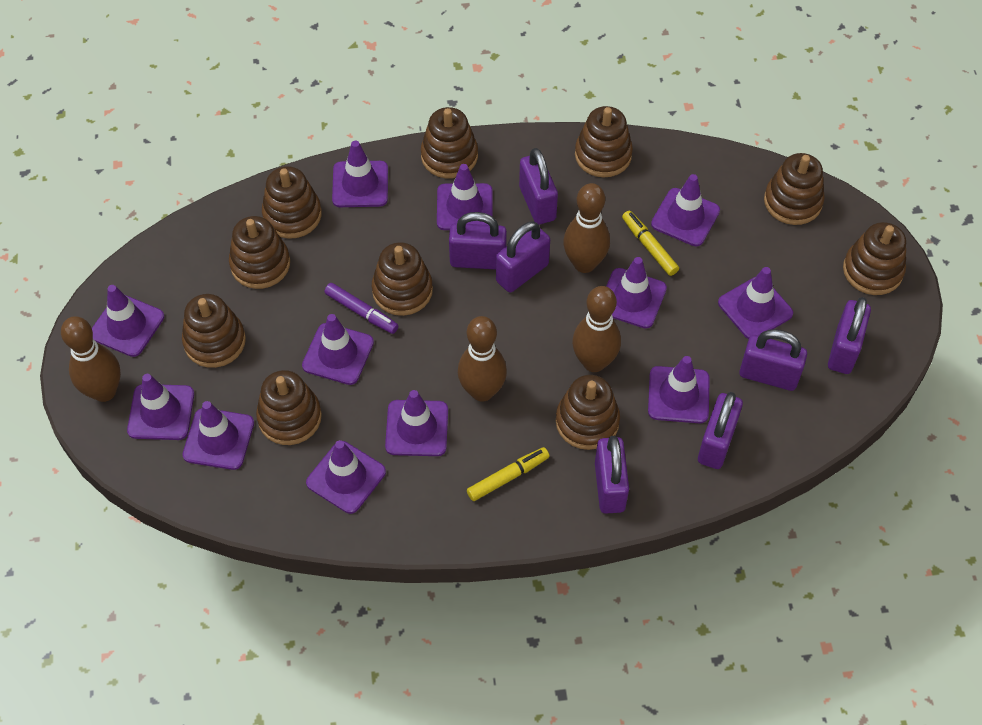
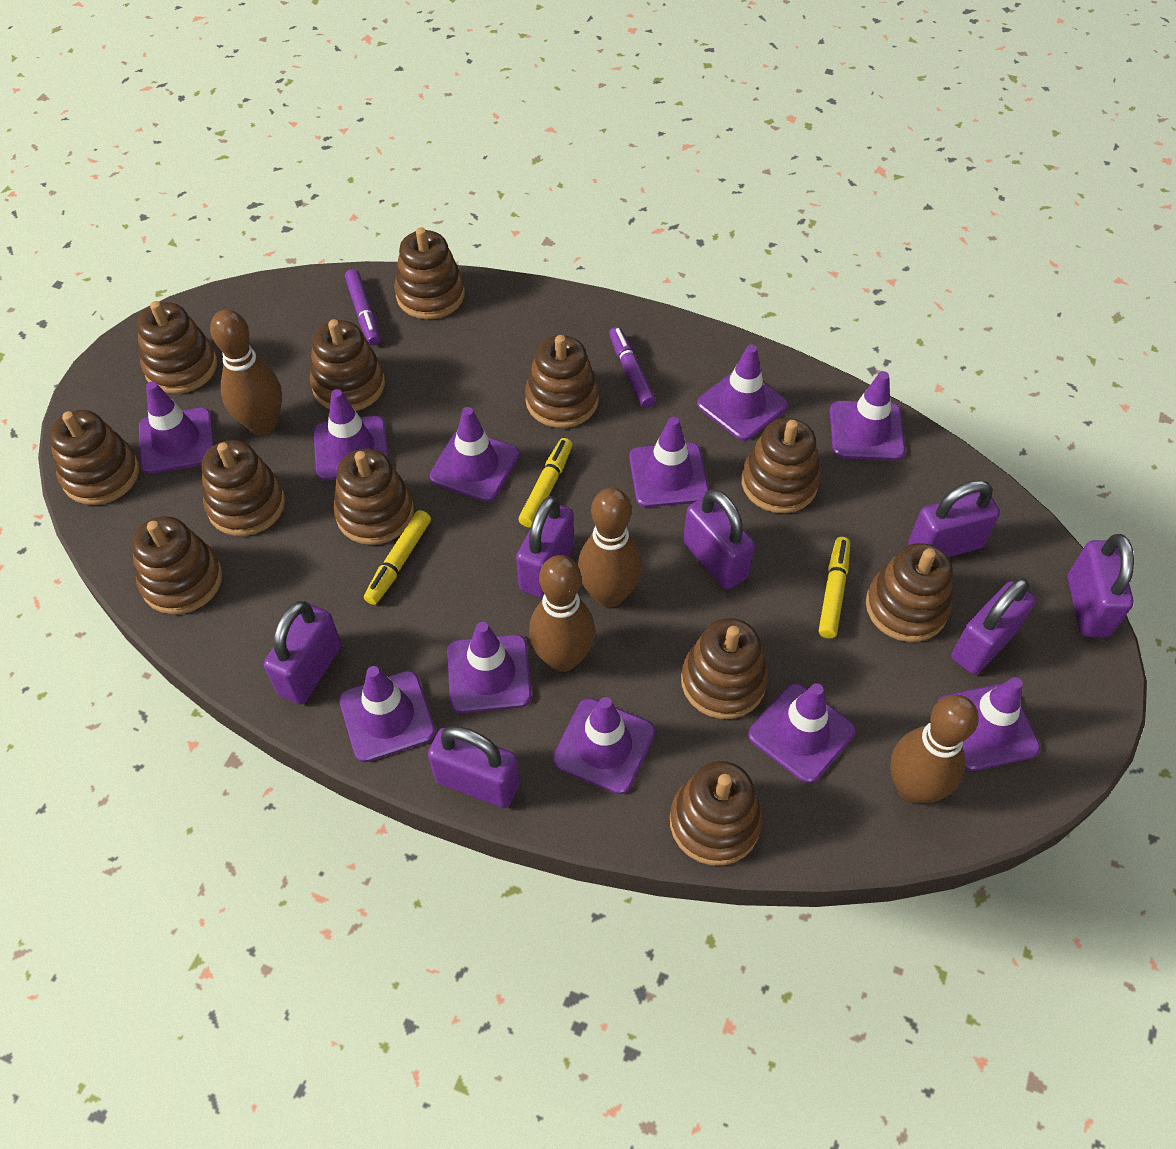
brown stacking toy: 10 -> 12
purple marker: 1 -> 2
purple traffic cone: 12 -> 11
yellow marker: 2 -> 3

